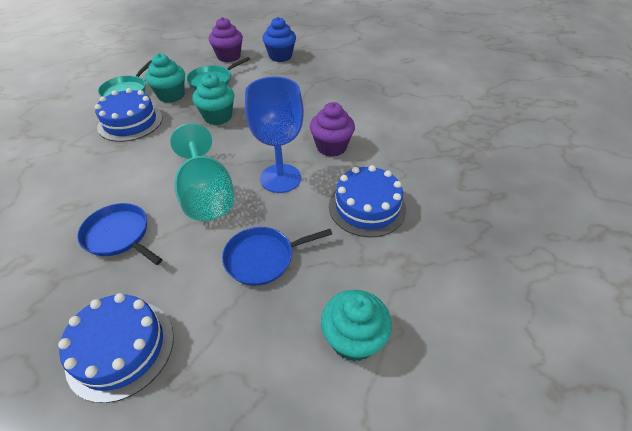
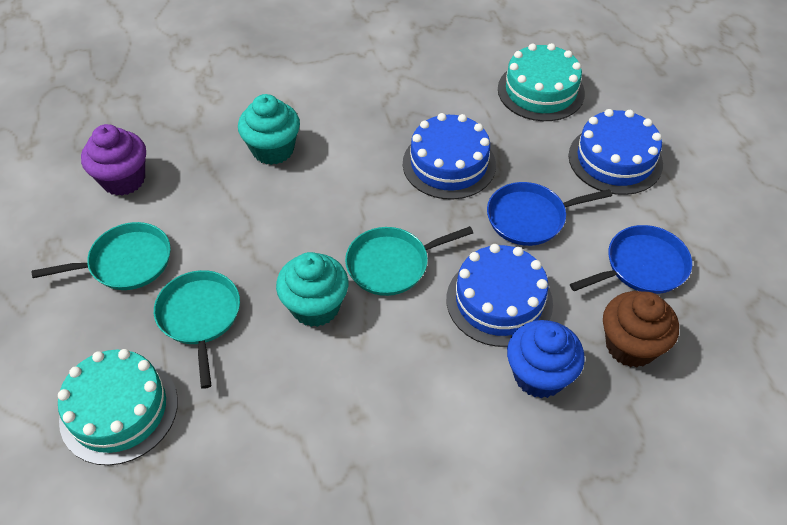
blue goblet: 1 -> 0
brown cupcake: 0 -> 1
purple cupcake: 2 -> 1
turquoise cake: 0 -> 2
turquoise cupcake: 3 -> 2
turquoise goblet: 1 -> 0
turquoise pan: 2 -> 3

